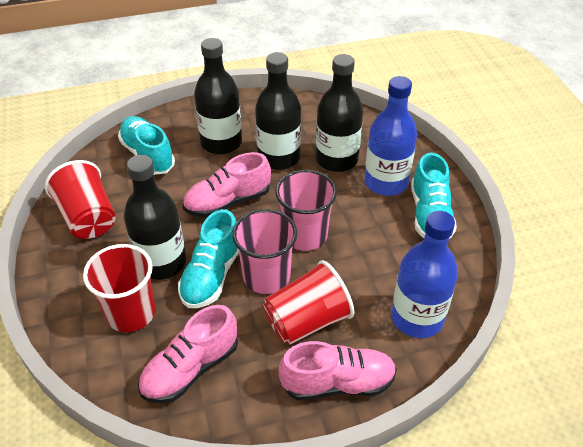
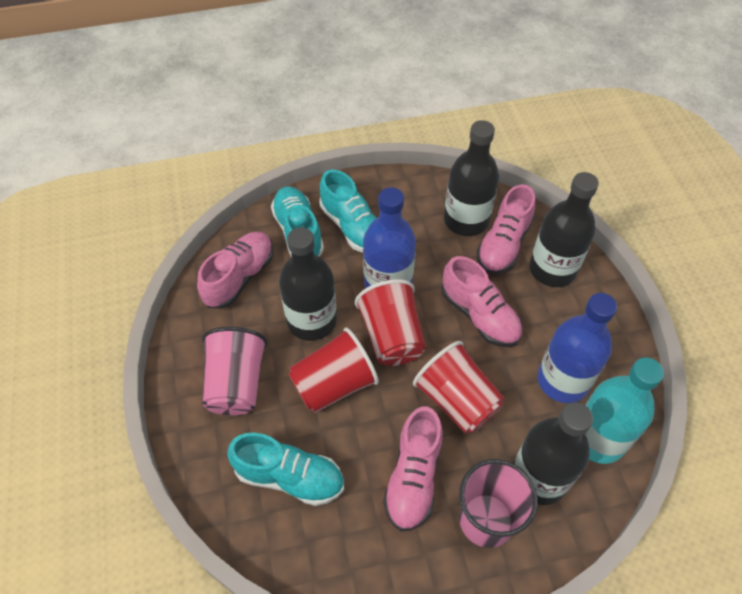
pink shoe: 3 -> 4
turquoise bottle: 0 -> 1

